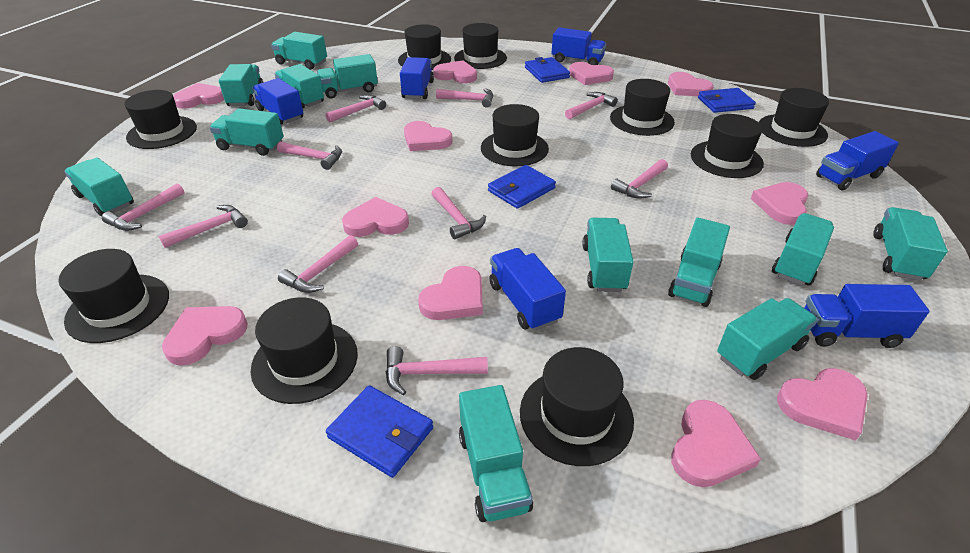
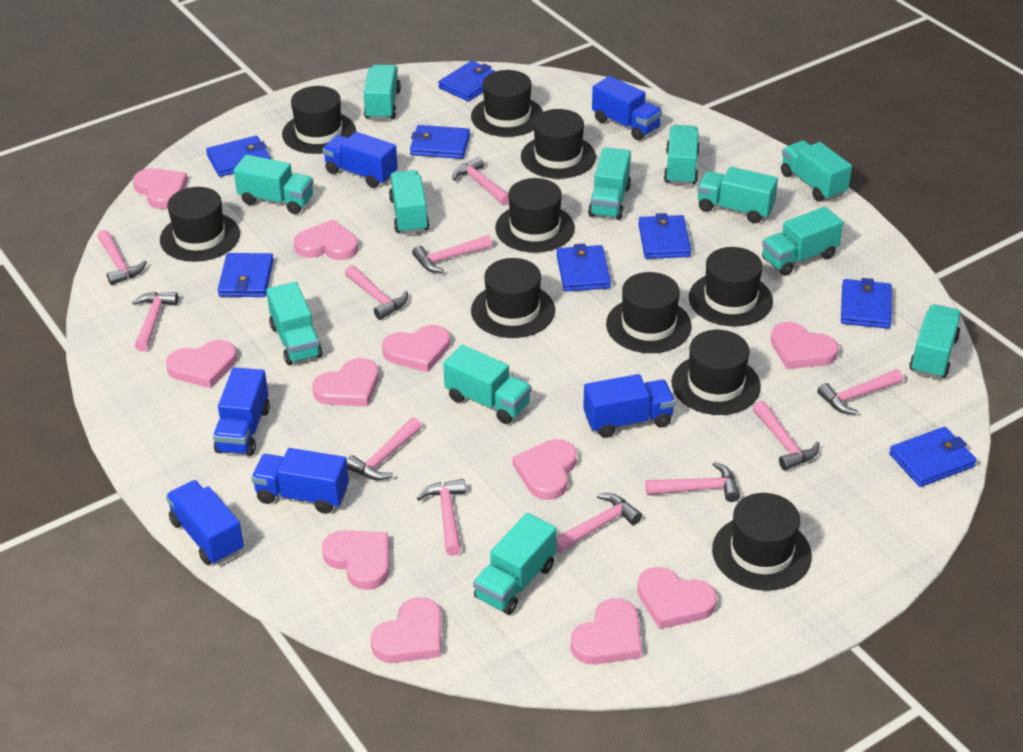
blue wallet: 4 -> 8
pink hammer: 10 -> 11

